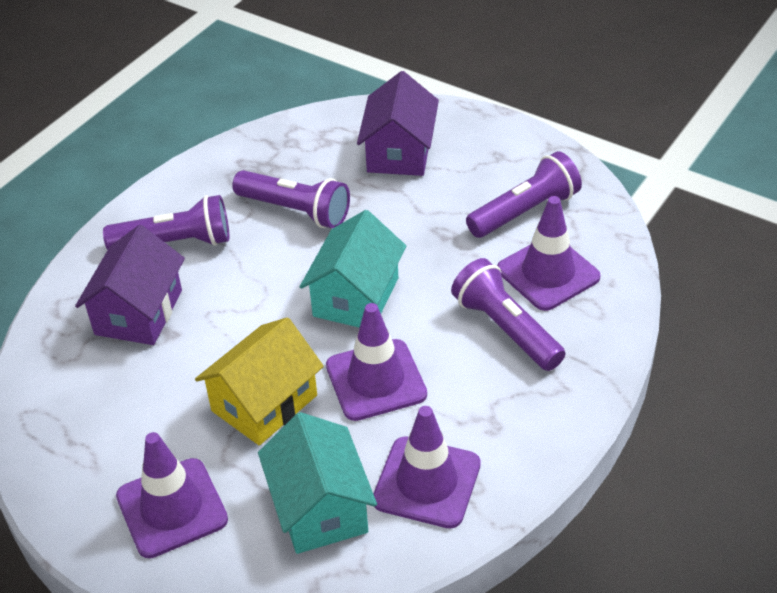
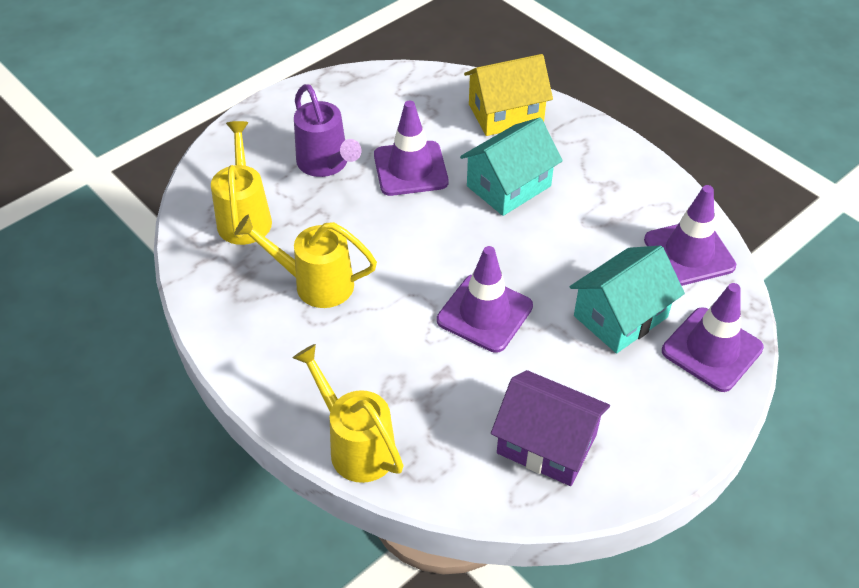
purple flashlight: 4 -> 0
purple house: 2 -> 1
purple watering can: 0 -> 1
yellow watering can: 0 -> 3

